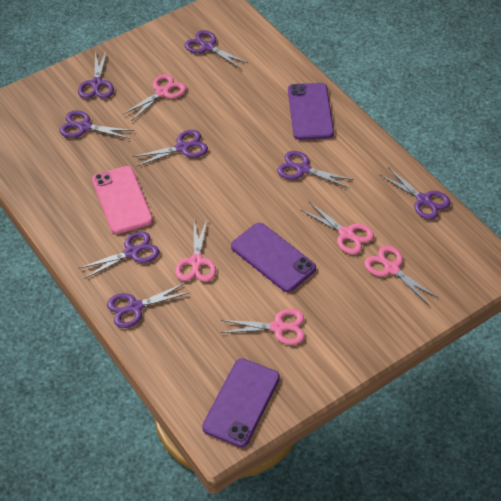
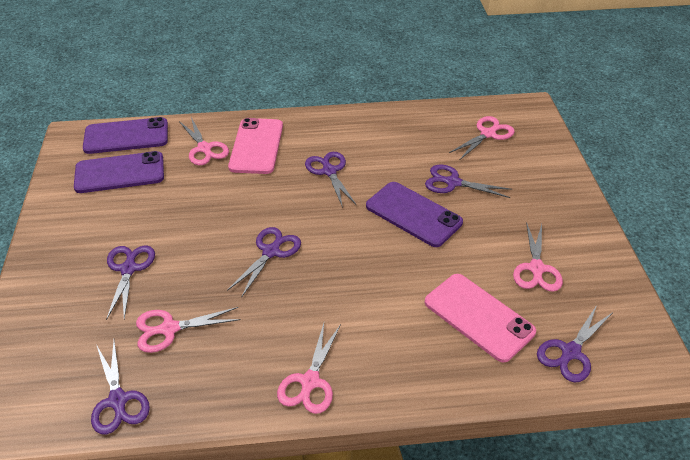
pink phone: 1 -> 2
purple scissors: 8 -> 6

